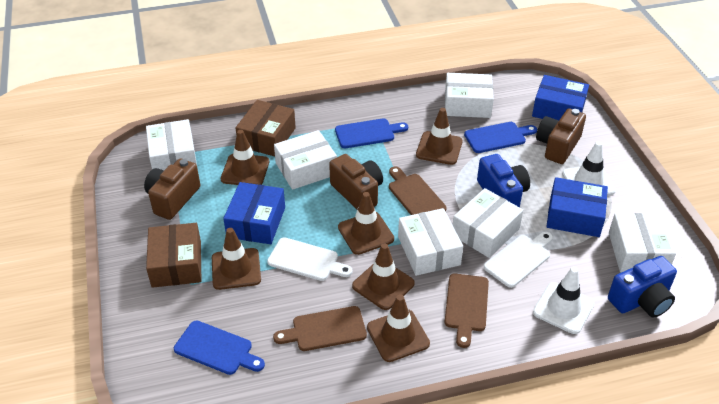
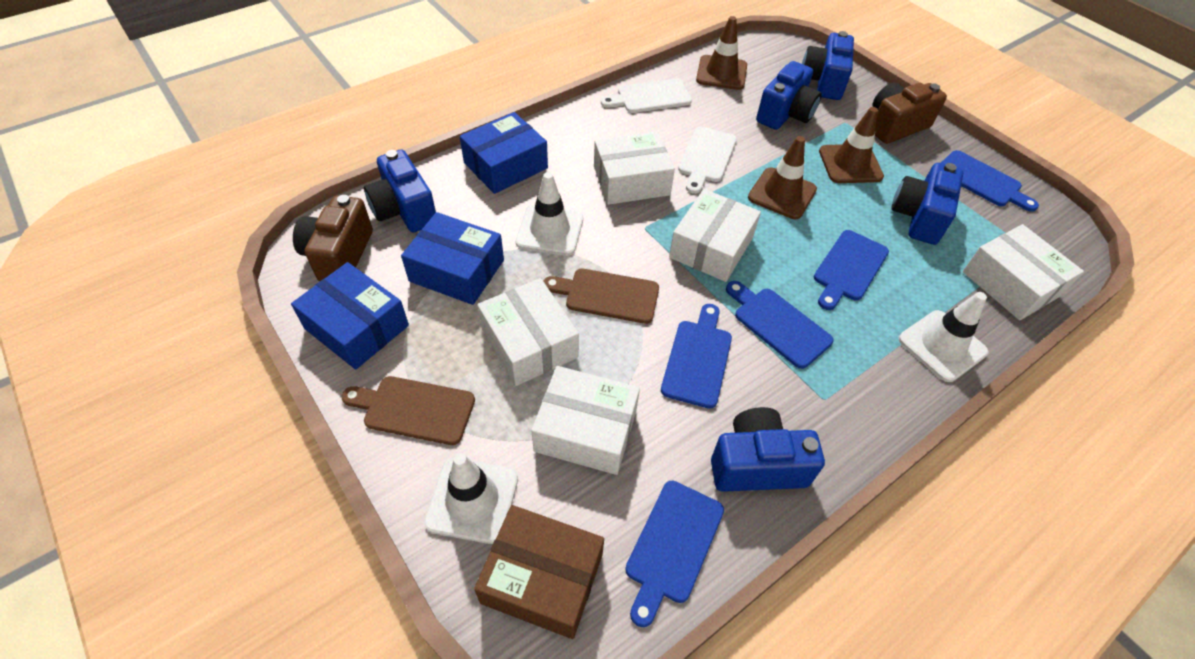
blue camera: 2 -> 5
blue cutting board: 3 -> 5
brown box: 2 -> 1
brown camera: 3 -> 2
brown cutting board: 3 -> 2
brown traffic cone: 6 -> 3
white box: 6 -> 5
white traffic cone: 2 -> 3

